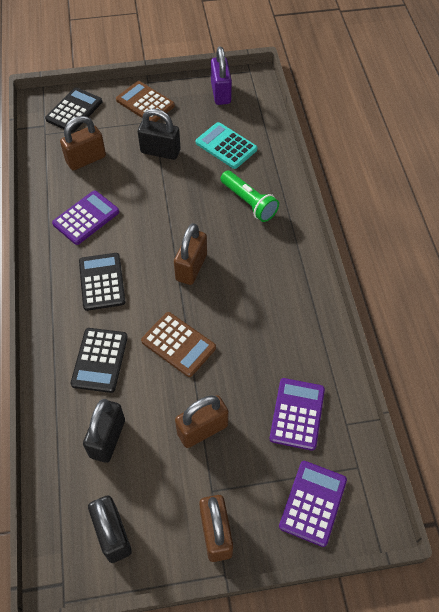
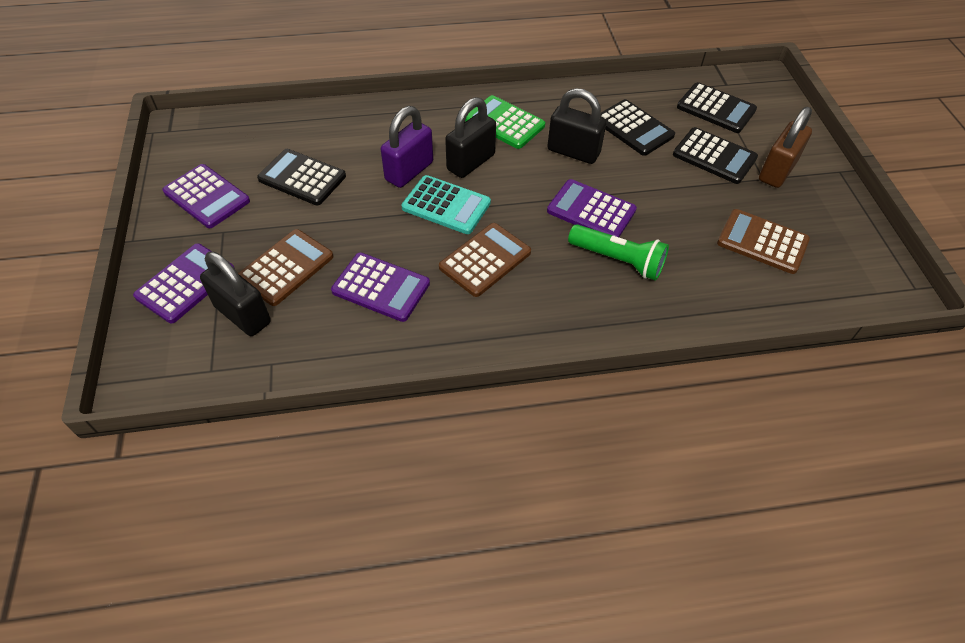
black calculator: 3 -> 4
brown calculator: 2 -> 3
brown padlock: 4 -> 1
green calculator: 0 -> 1
purple calculator: 3 -> 4

